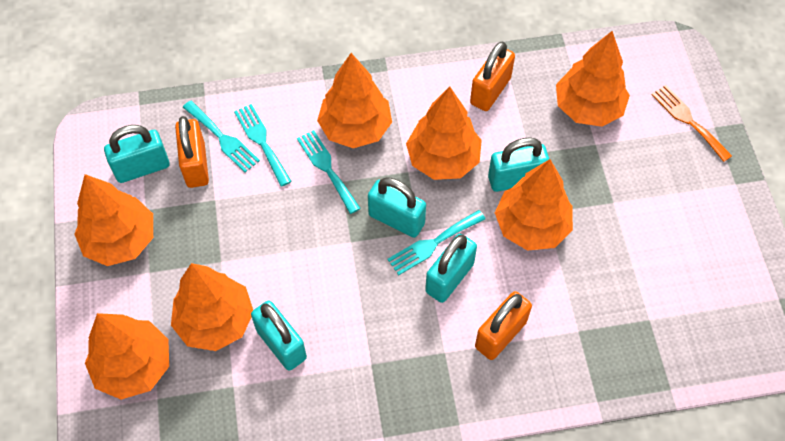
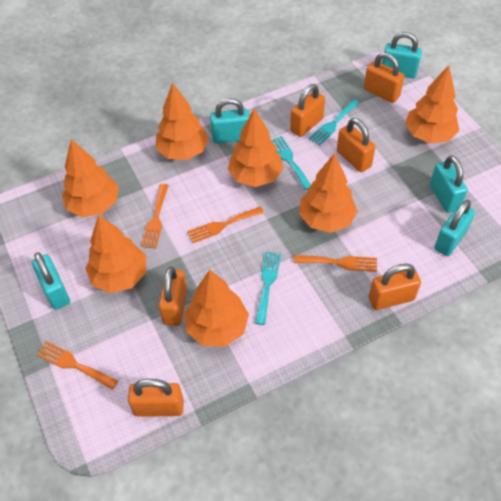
orange fork: 1 -> 4
orange padlock: 3 -> 6
turquoise fork: 4 -> 3

